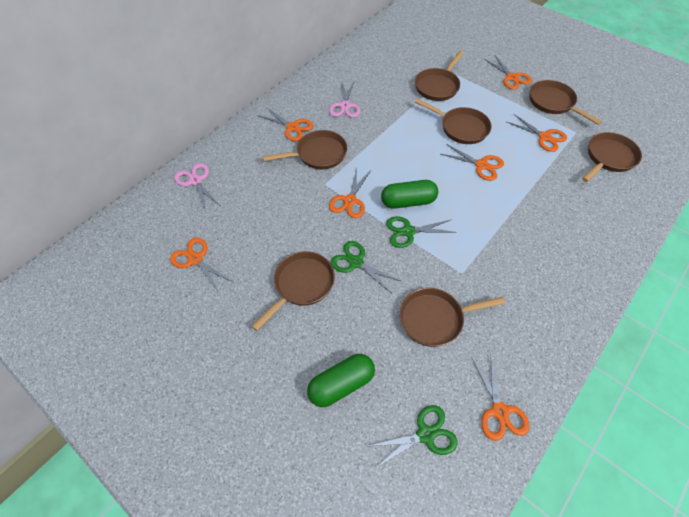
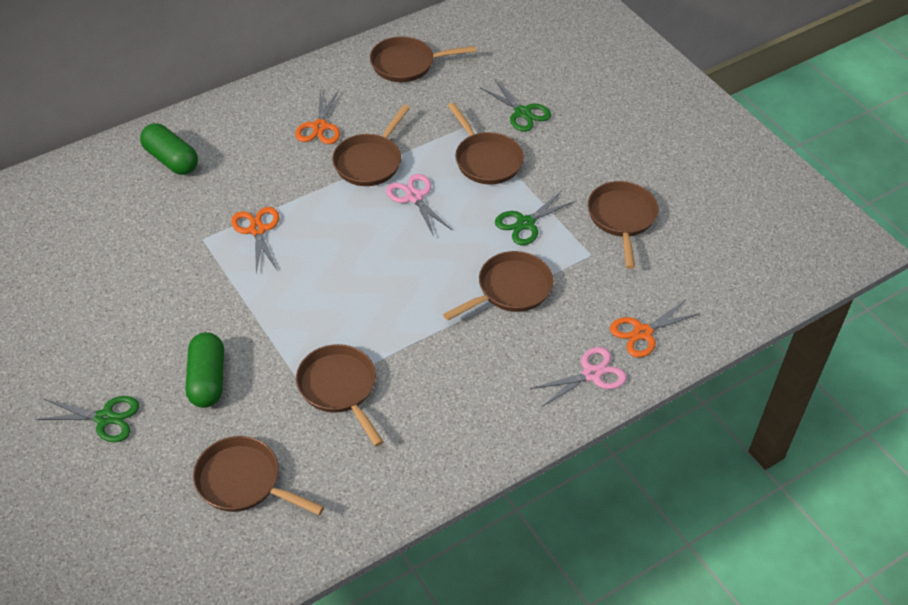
orange scissors: 7 -> 3

